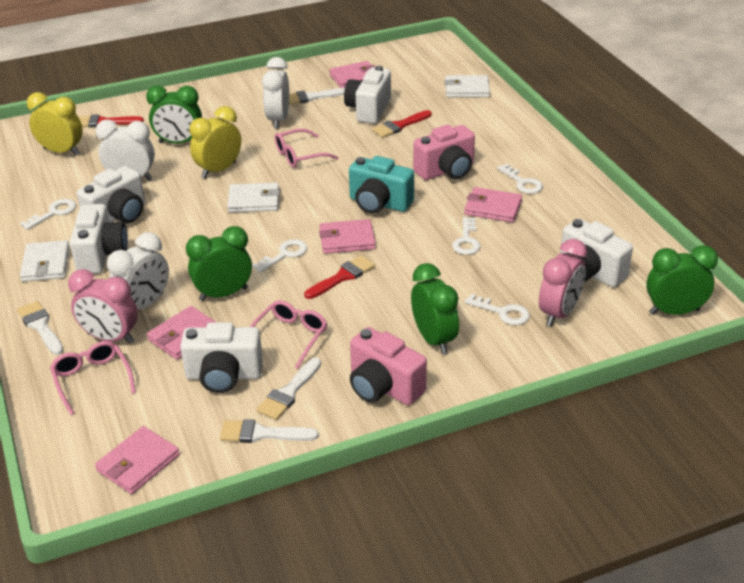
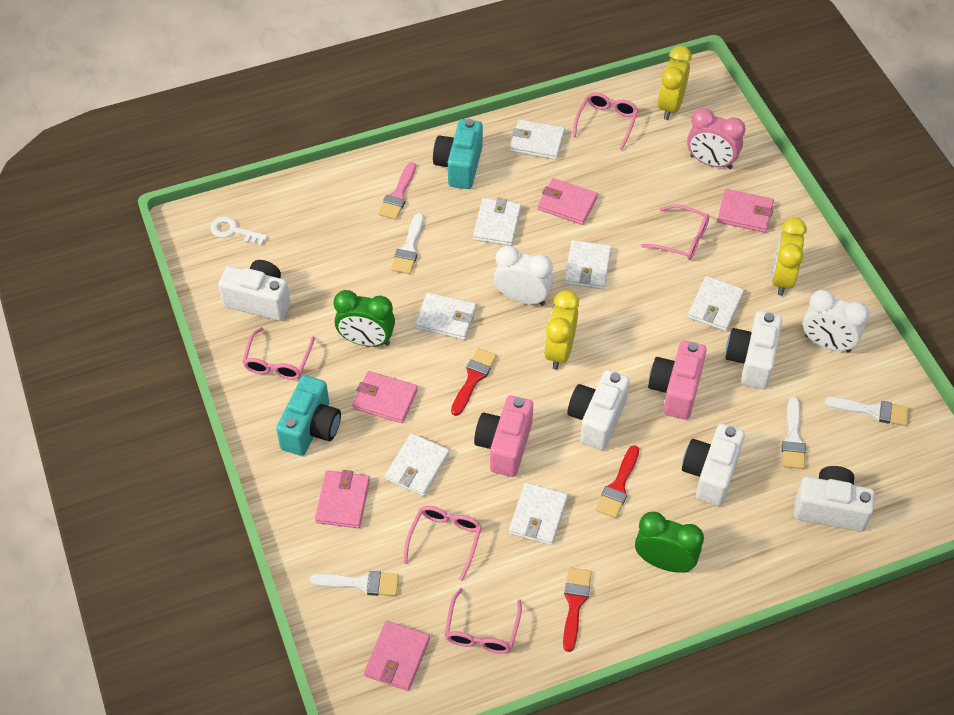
green clock: 4 -> 2
pink brush: 0 -> 1
pink clock: 2 -> 1
pink glasses: 3 -> 5
turquoise camera: 1 -> 2
white clock: 3 -> 2
white key: 5 -> 1
white wallet: 3 -> 7
yellow clock: 2 -> 3

